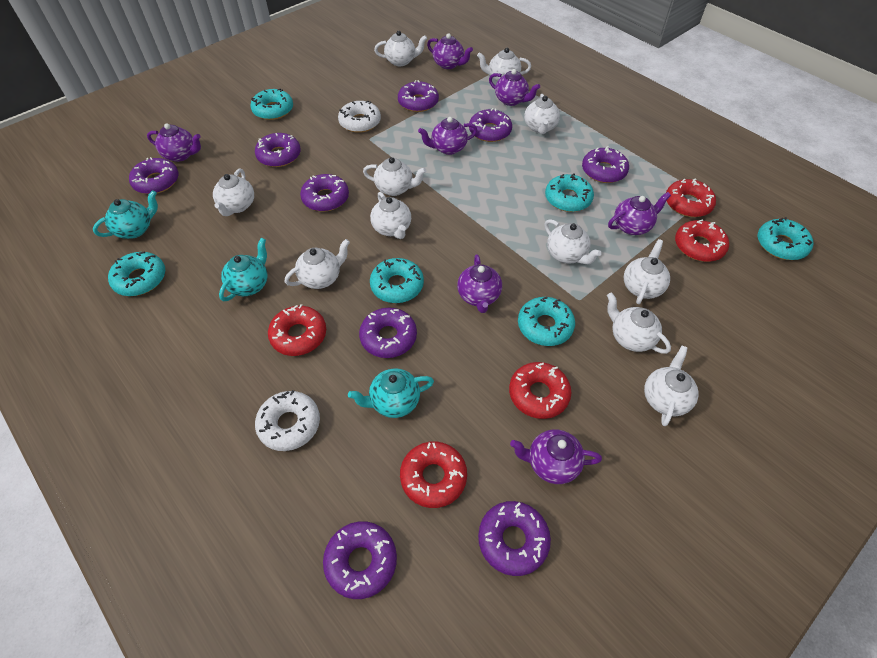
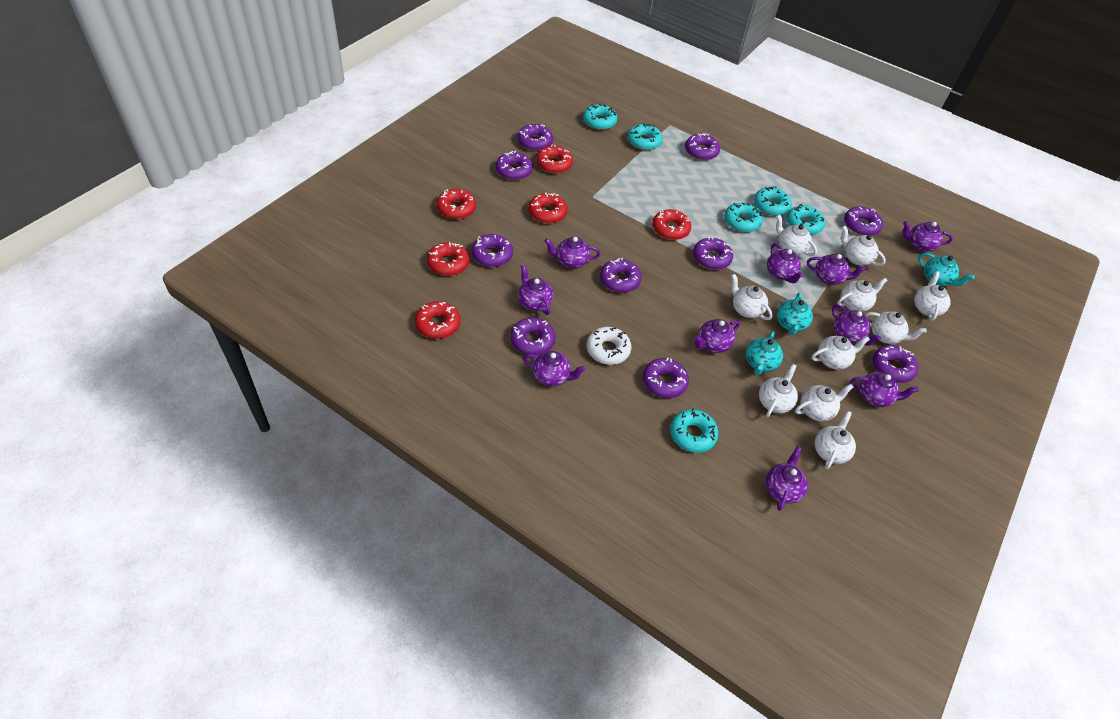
purple donut: 9 -> 10
purple teapot: 7 -> 10
red donut: 5 -> 6
white donut: 2 -> 1
white teapot: 11 -> 10

